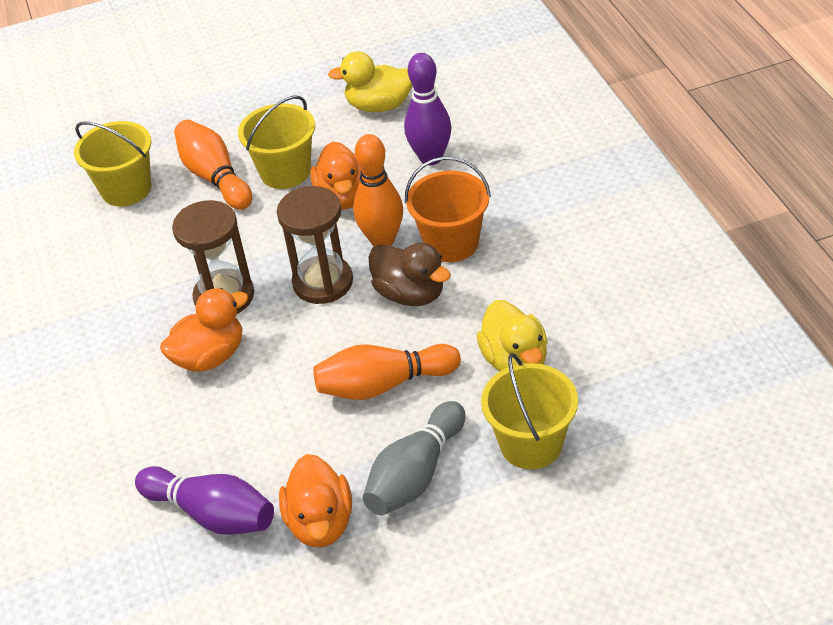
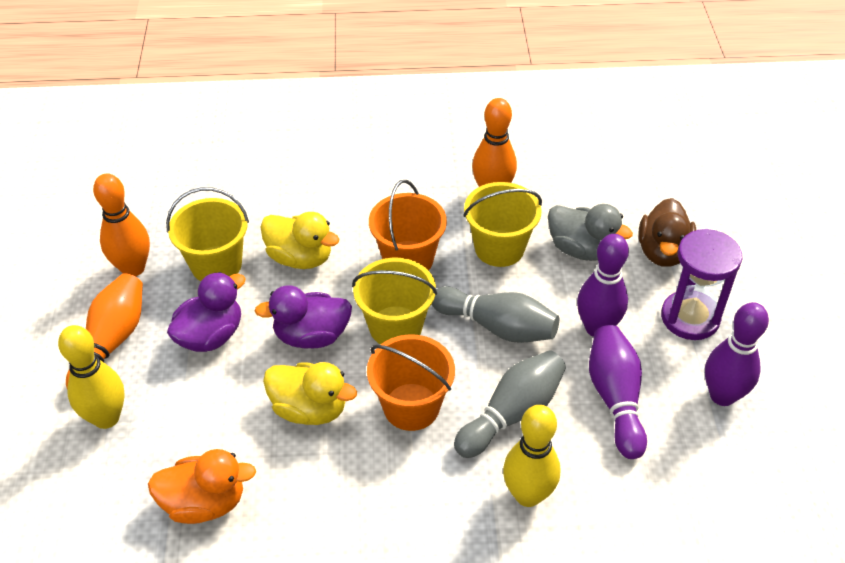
brown hourglass: 2 -> 0
grey bowling pin: 1 -> 2
grey duck: 0 -> 1
orange bucket: 1 -> 2
orange duck: 3 -> 1
purple bowling pin: 2 -> 3
purple duck: 0 -> 2
purple hourglass: 0 -> 1
yellow bowling pin: 0 -> 2

